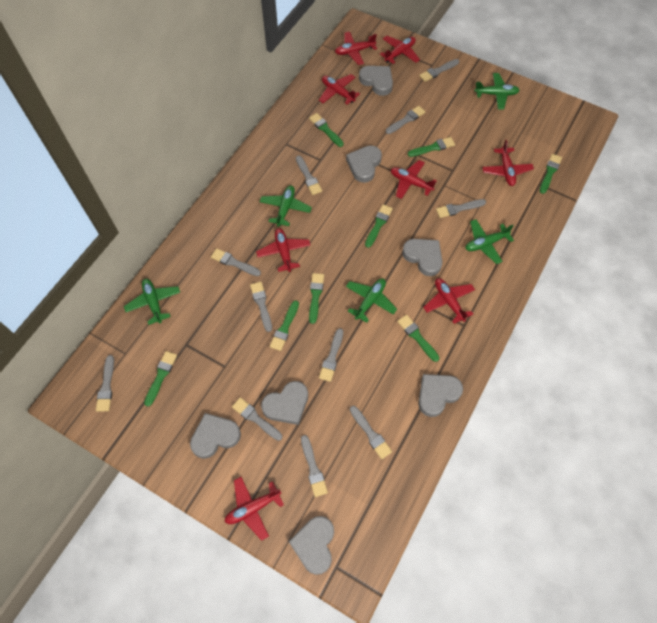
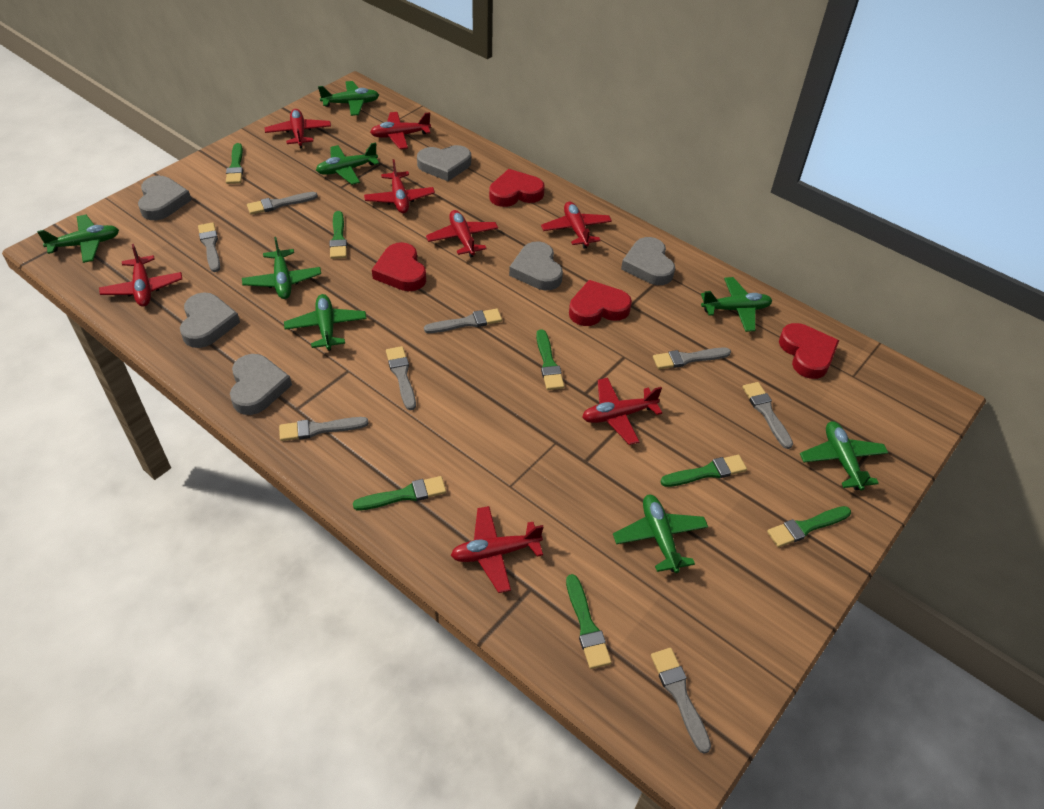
green brush: 8 -> 7
green plane: 5 -> 8
grey brush: 11 -> 8
grey heart: 7 -> 6
red heart: 0 -> 4

